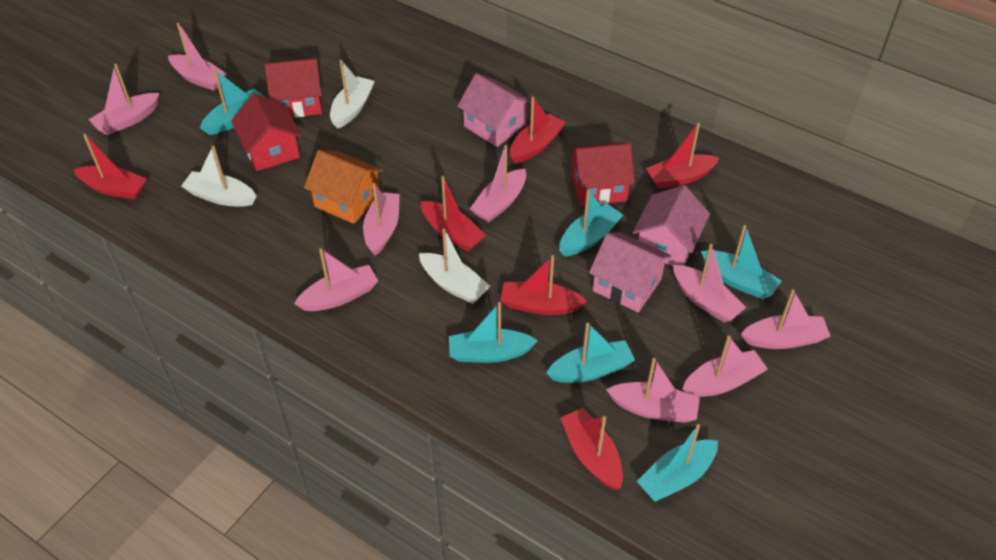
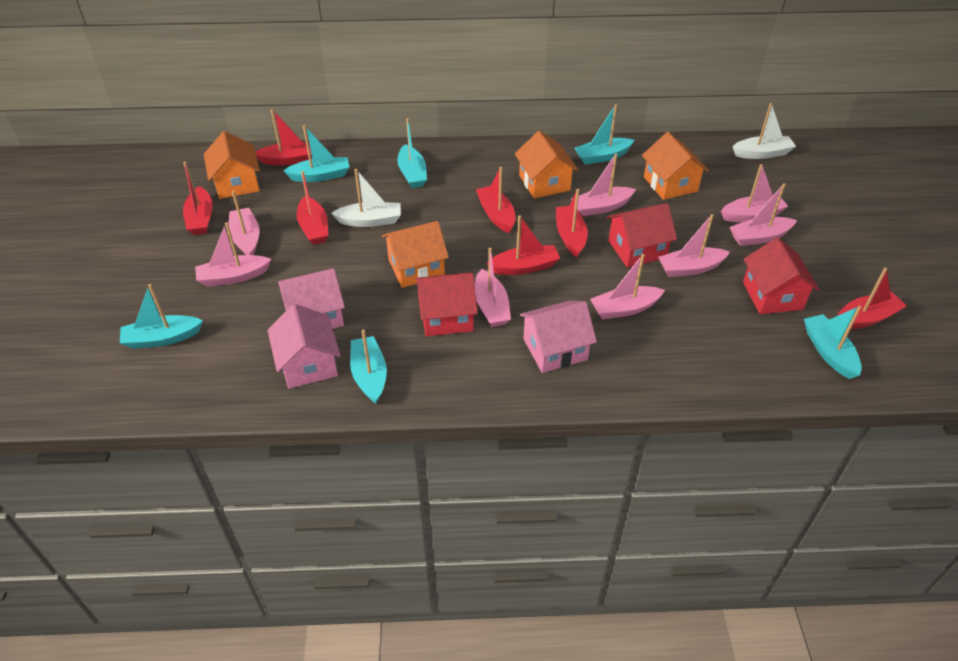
orange house: 1 -> 4
pink boat: 9 -> 8
red boat: 6 -> 7
white boat: 3 -> 2

